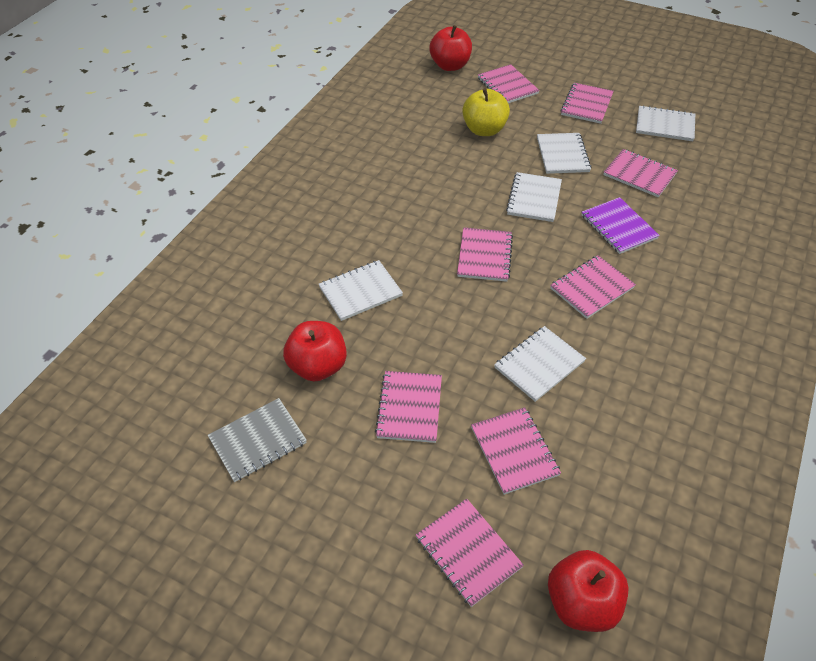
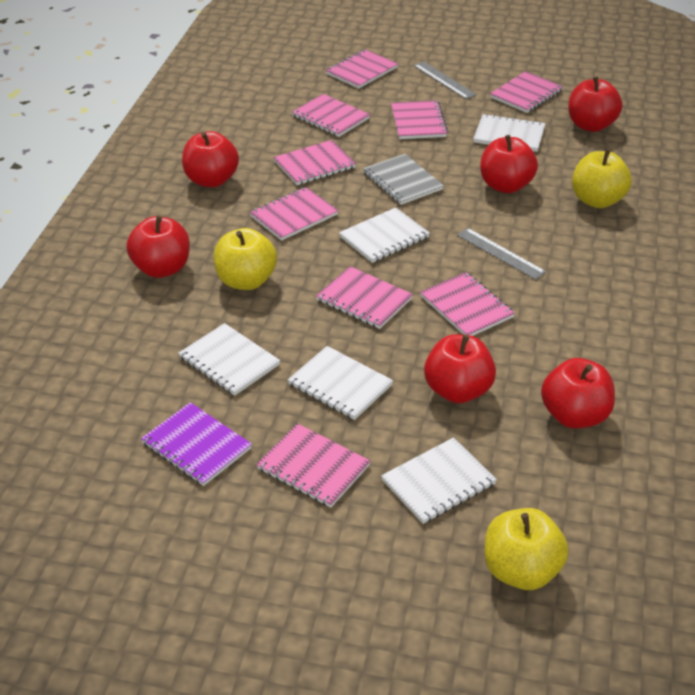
grey ruler: 0 -> 2
pink notebook: 8 -> 9
red apple: 3 -> 6
yellow apple: 1 -> 3

